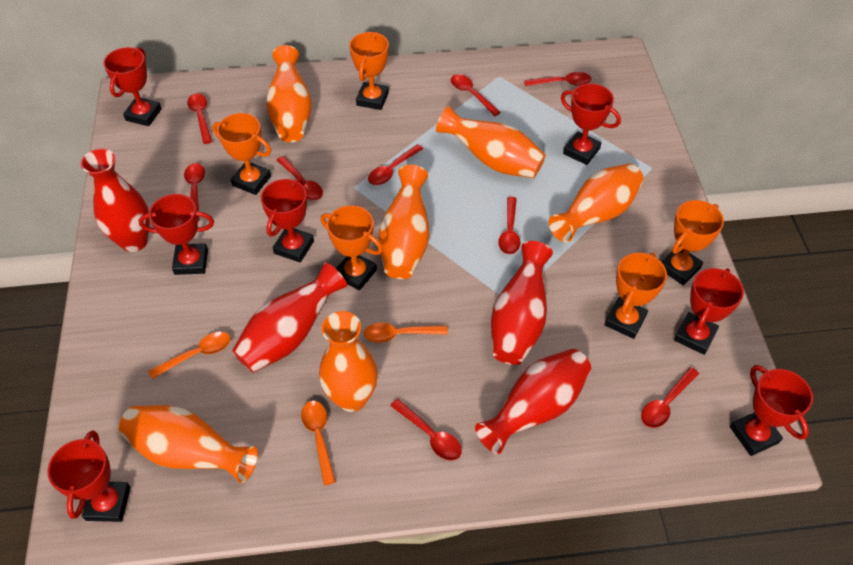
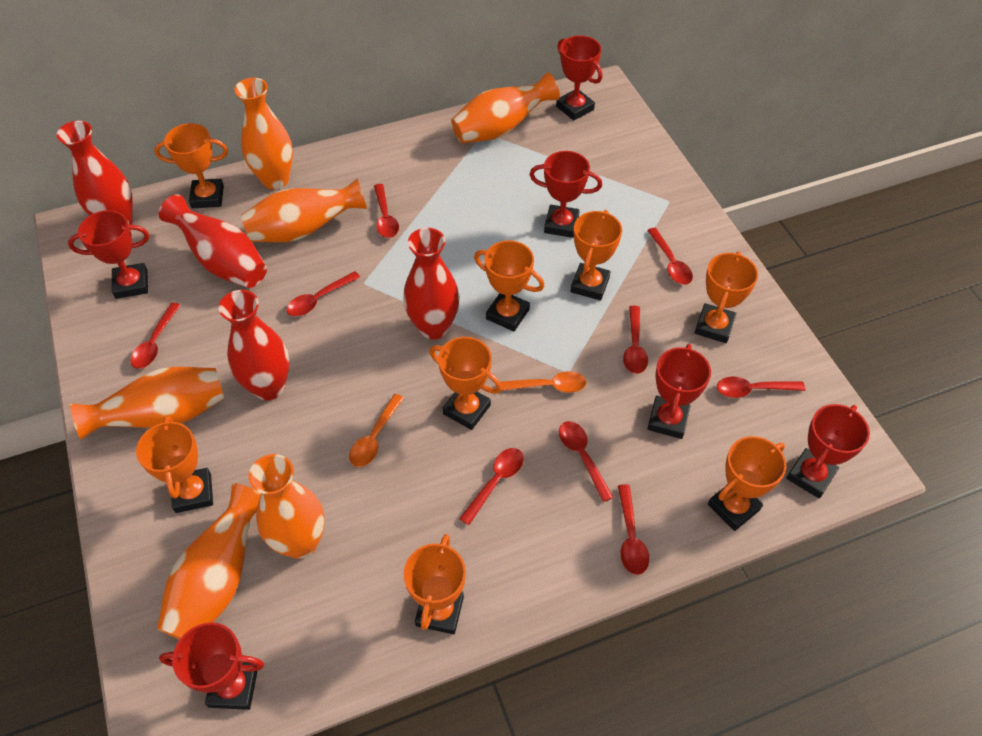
orange spoon: 3 -> 2
orange trophy: 5 -> 8
red trophy: 7 -> 6

